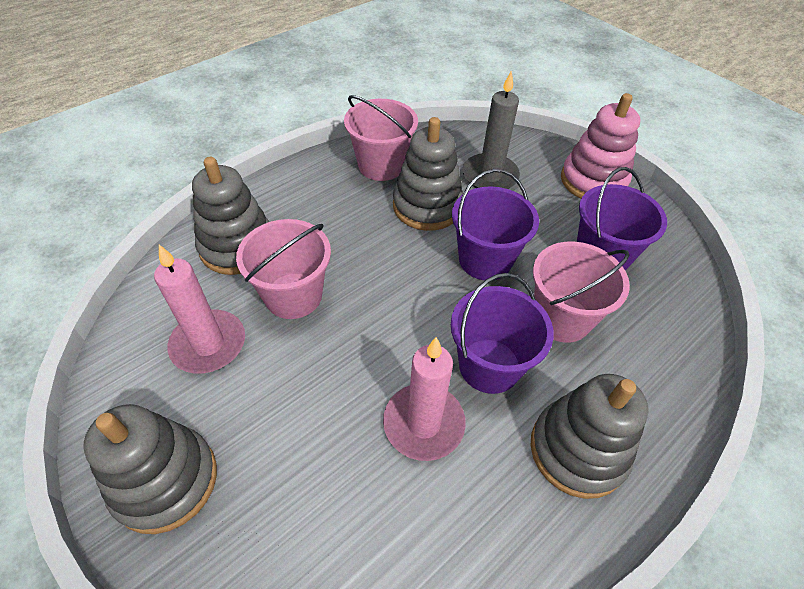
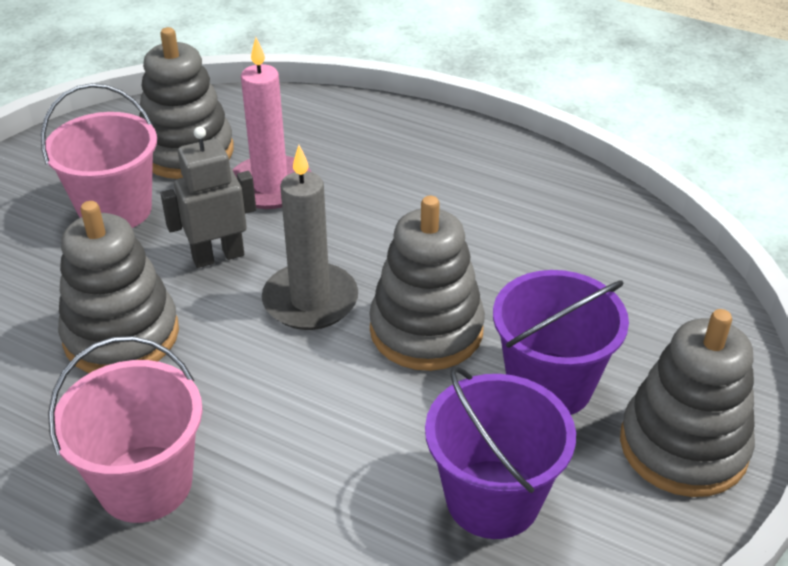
grey robot: 0 -> 1
pink bucket: 3 -> 2
pink candle: 2 -> 1
pink stacking toy: 1 -> 0
purple bucket: 3 -> 2

